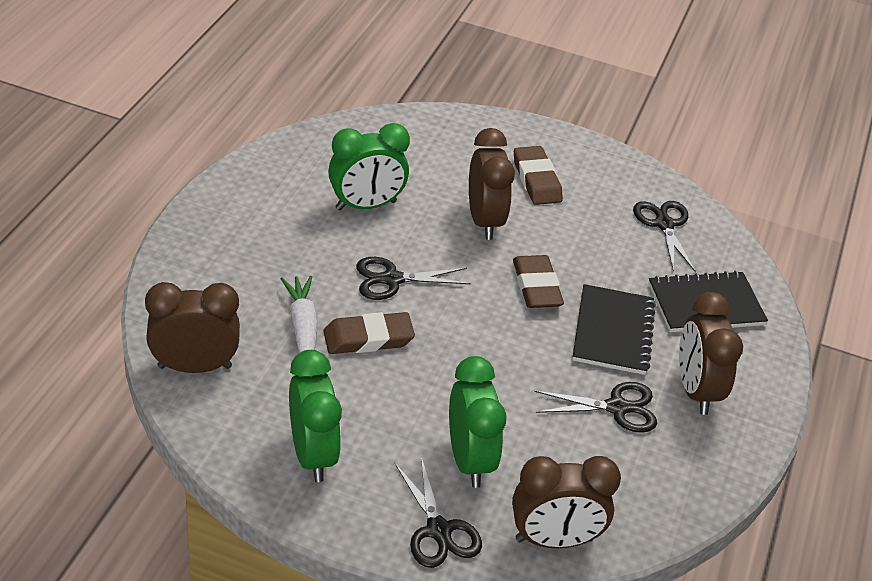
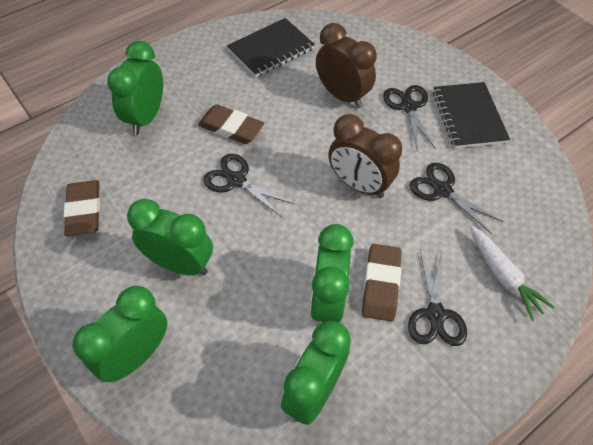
brown clock: 4 -> 2
green clock: 3 -> 5

